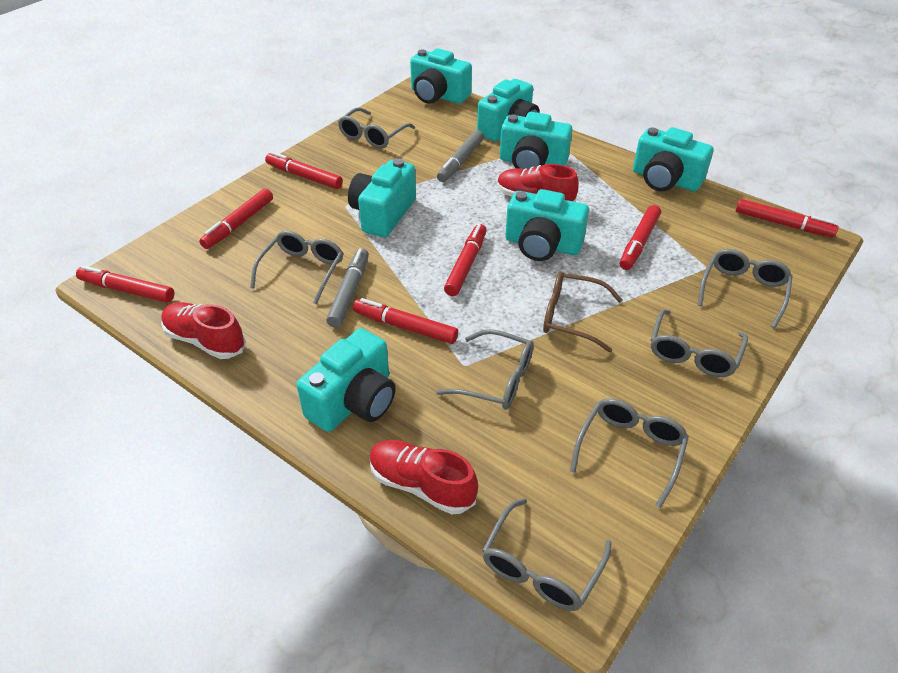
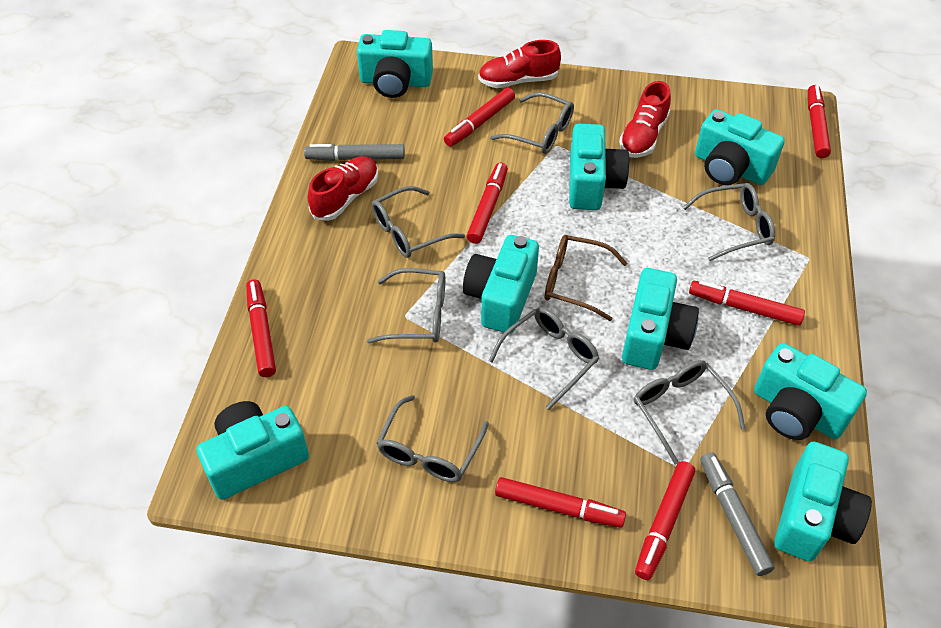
turquoise camera: 7 -> 8

